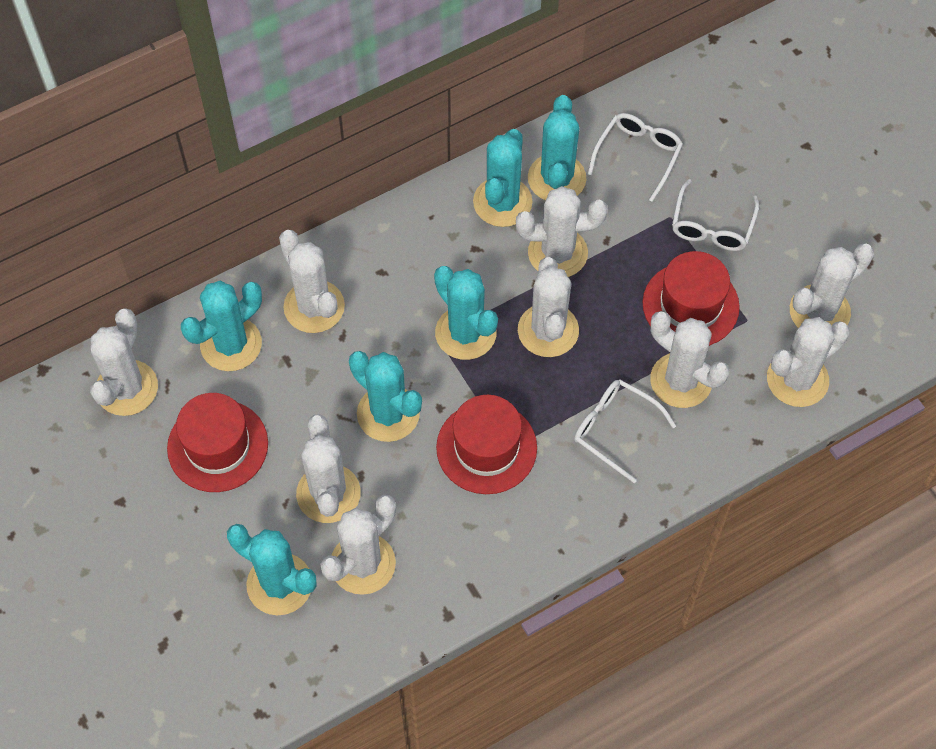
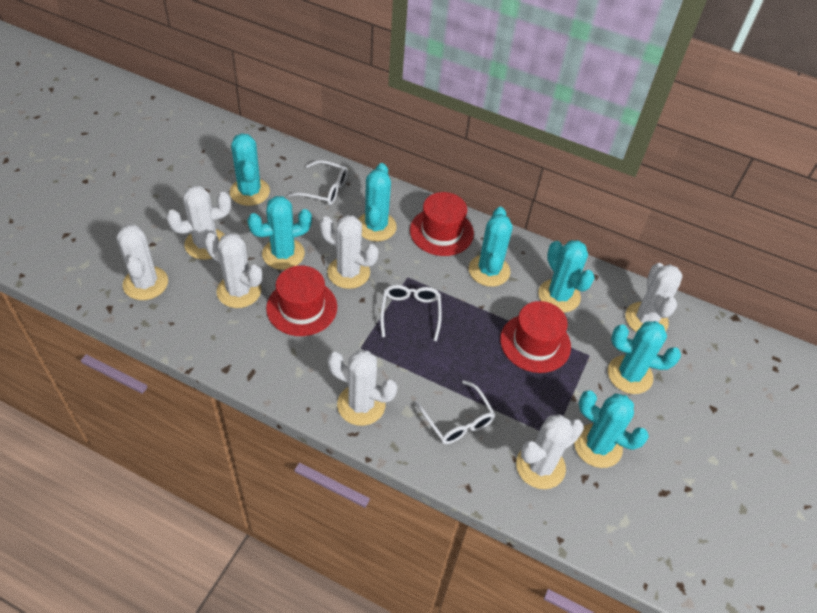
turquoise cactus: 6 -> 7
white cactus: 9 -> 7

